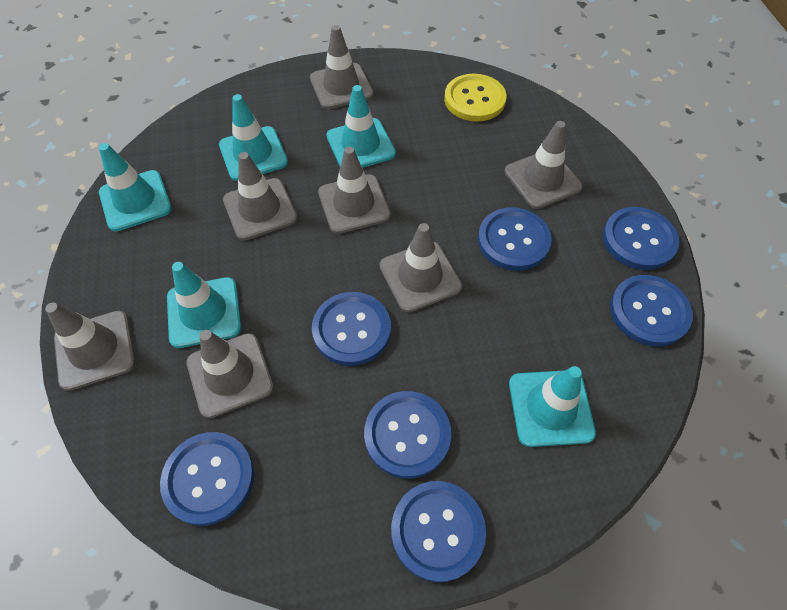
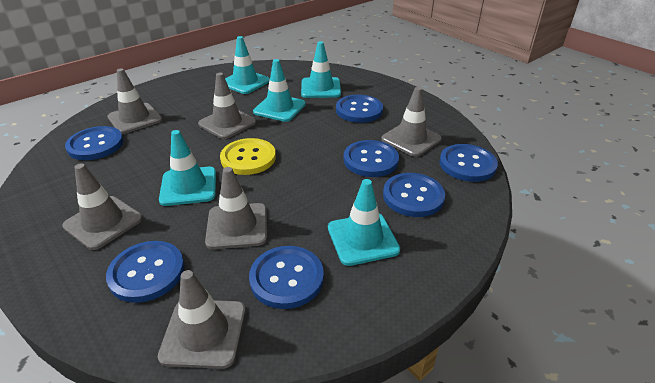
grey traffic cone: 7 -> 6

